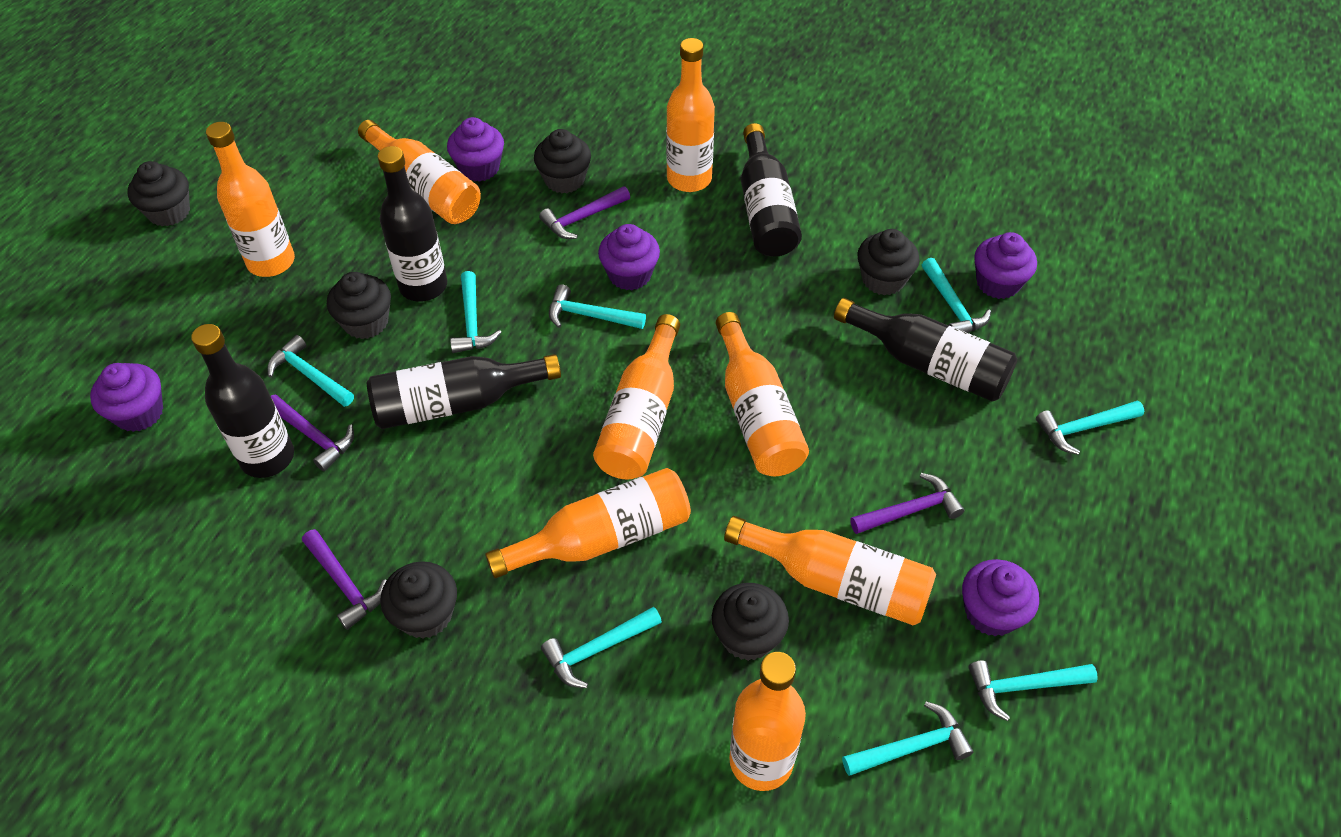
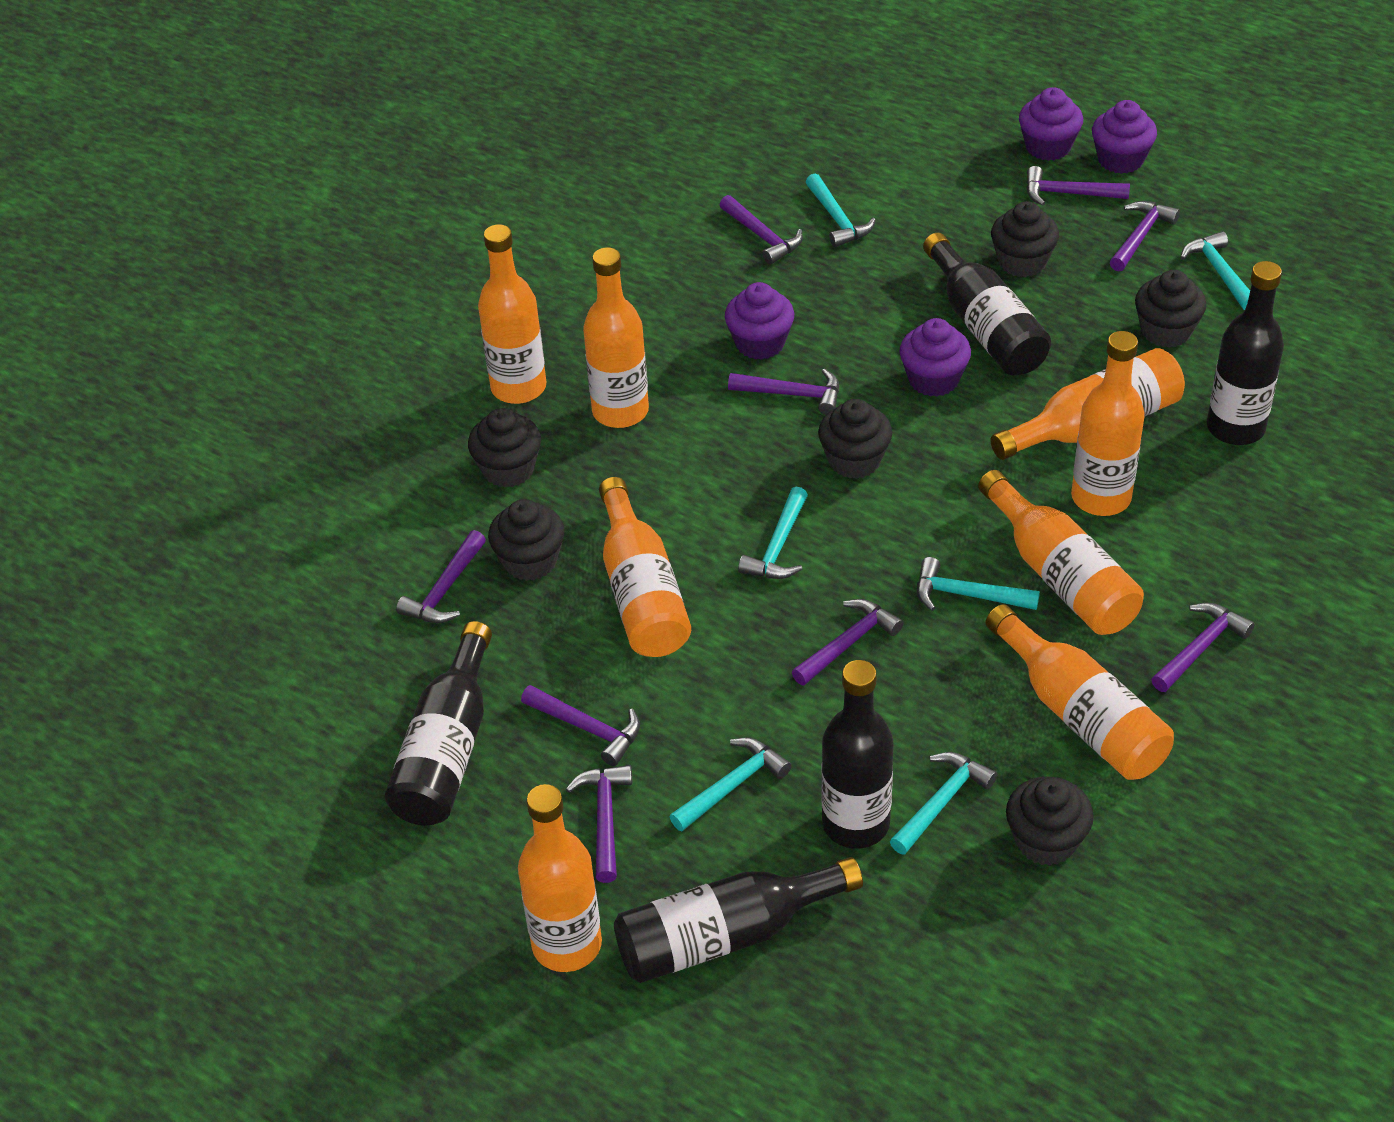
purple cupcake: 5 -> 4
purple hammer: 4 -> 9
turquoise hammer: 8 -> 6

